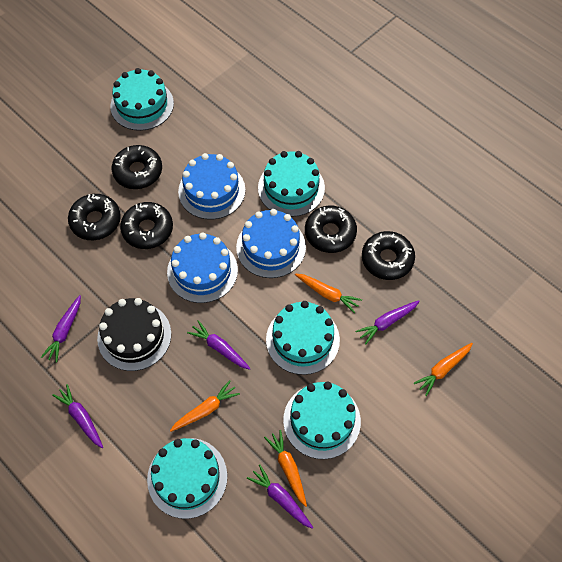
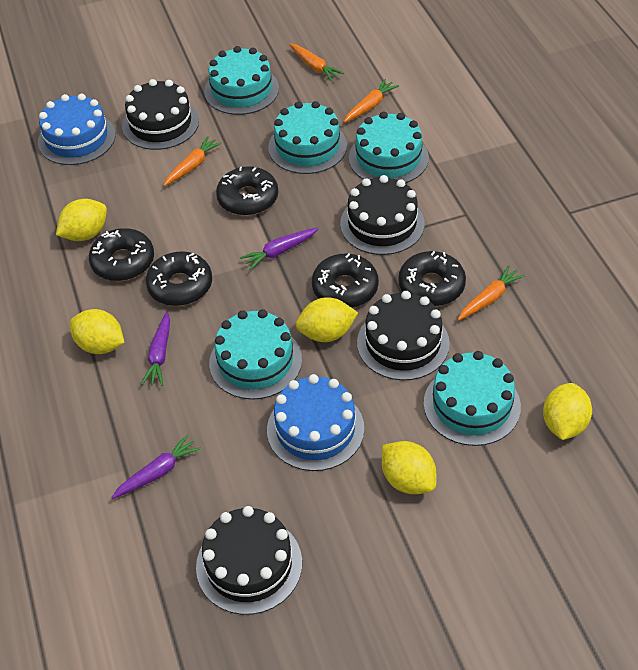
black cake: 1 -> 4
blue cake: 3 -> 2
purple carrot: 5 -> 3
yellow lemon: 0 -> 5

